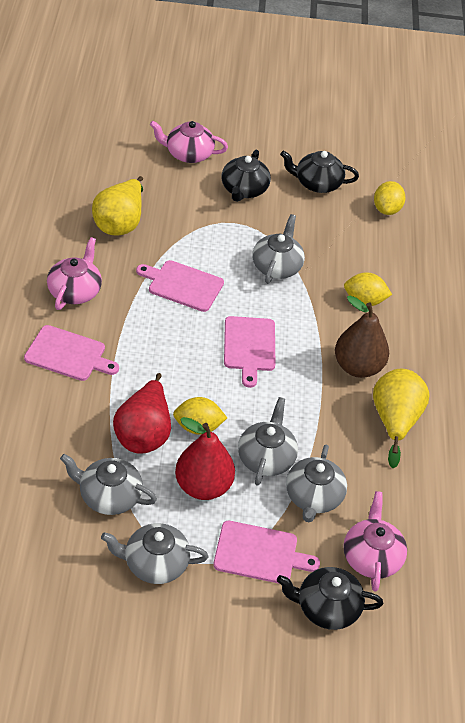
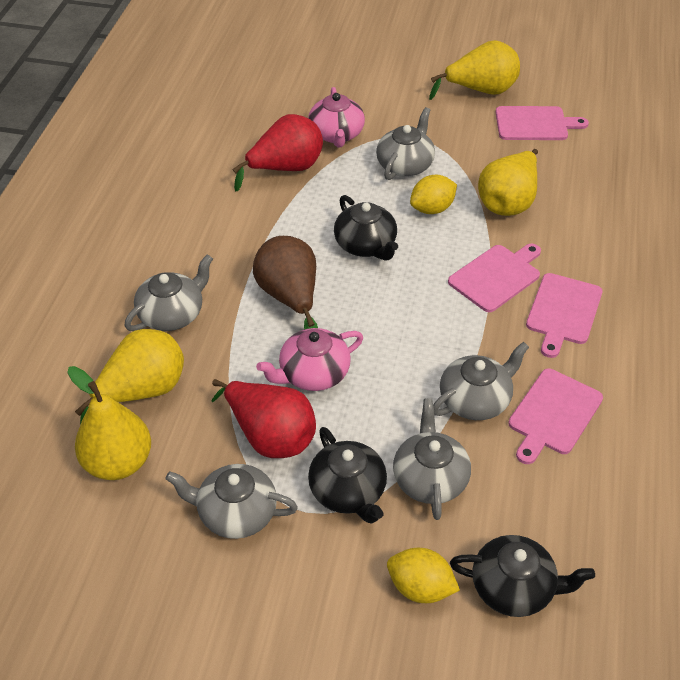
pink teapot: 3 -> 2
yellow lemon: 3 -> 2
yellow pear: 2 -> 4

